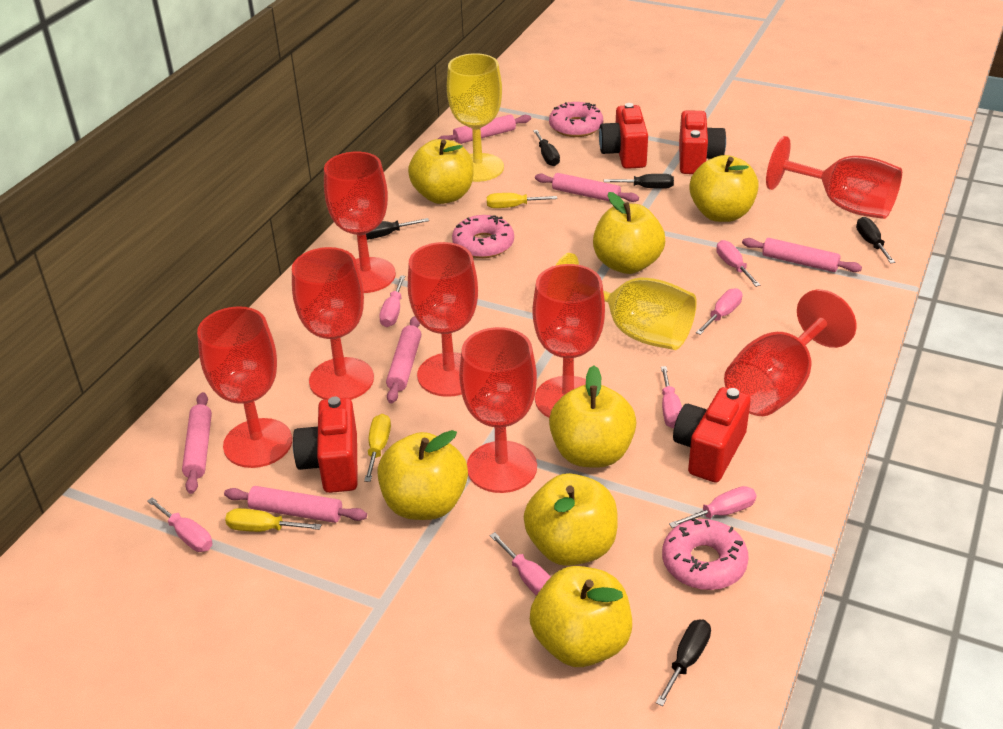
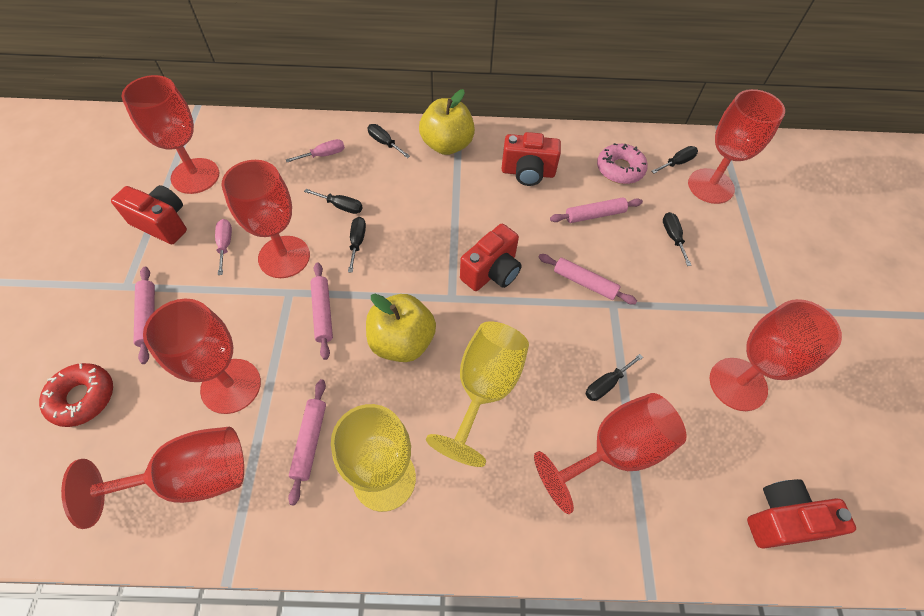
black screwdriver: 5 -> 6
pink donut: 3 -> 1
pink rolling pin: 6 -> 5
pink screwdriver: 7 -> 2
red donut: 0 -> 1
red goblet: 8 -> 7
yellow apple: 7 -> 2
yellow screwdriver: 3 -> 0

